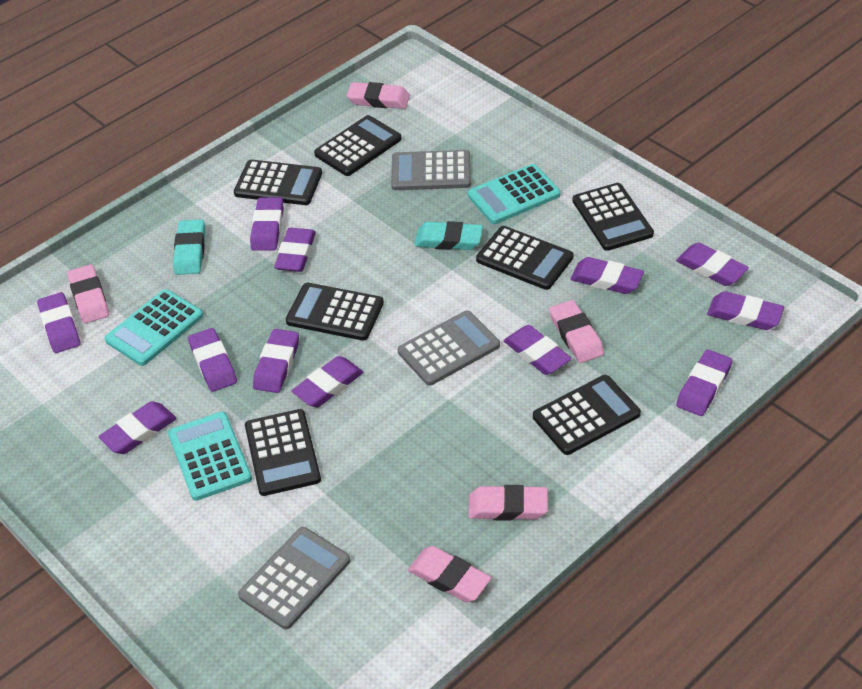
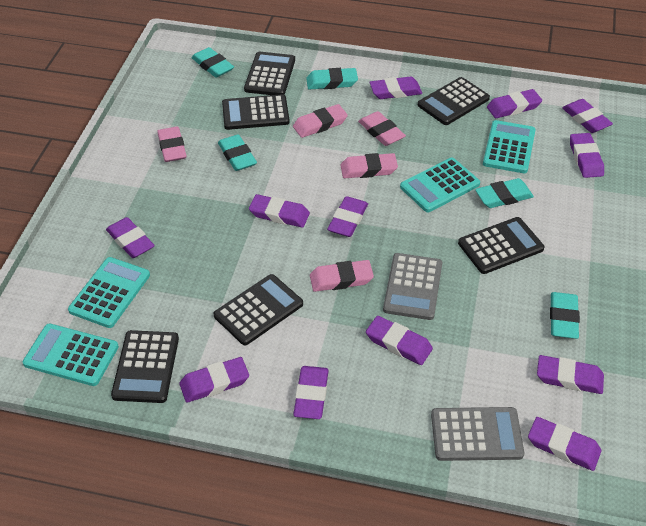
black calculator: 7 -> 6
grey calculator: 3 -> 2
turquoise calculator: 3 -> 4
turquoise eraser: 2 -> 5

